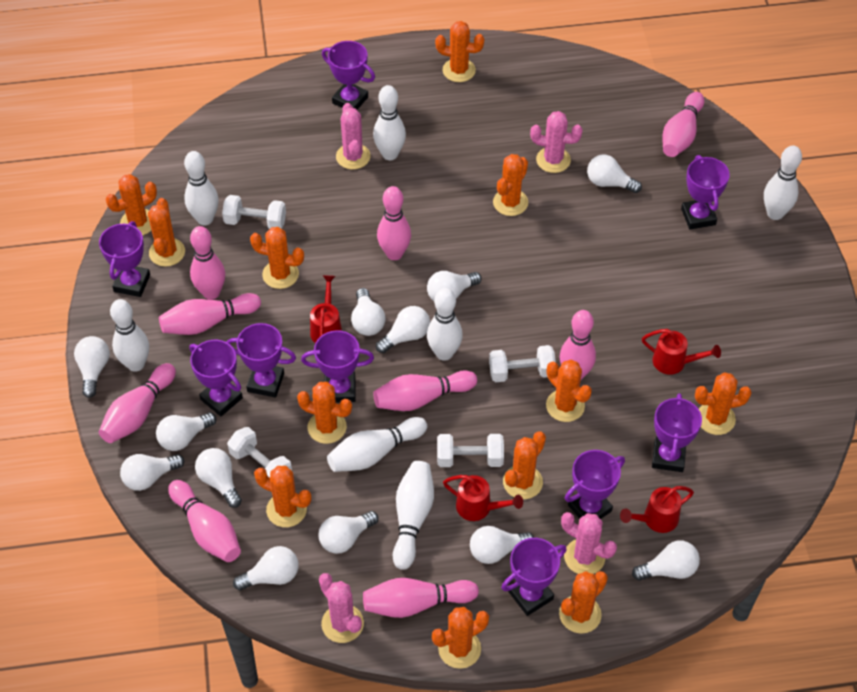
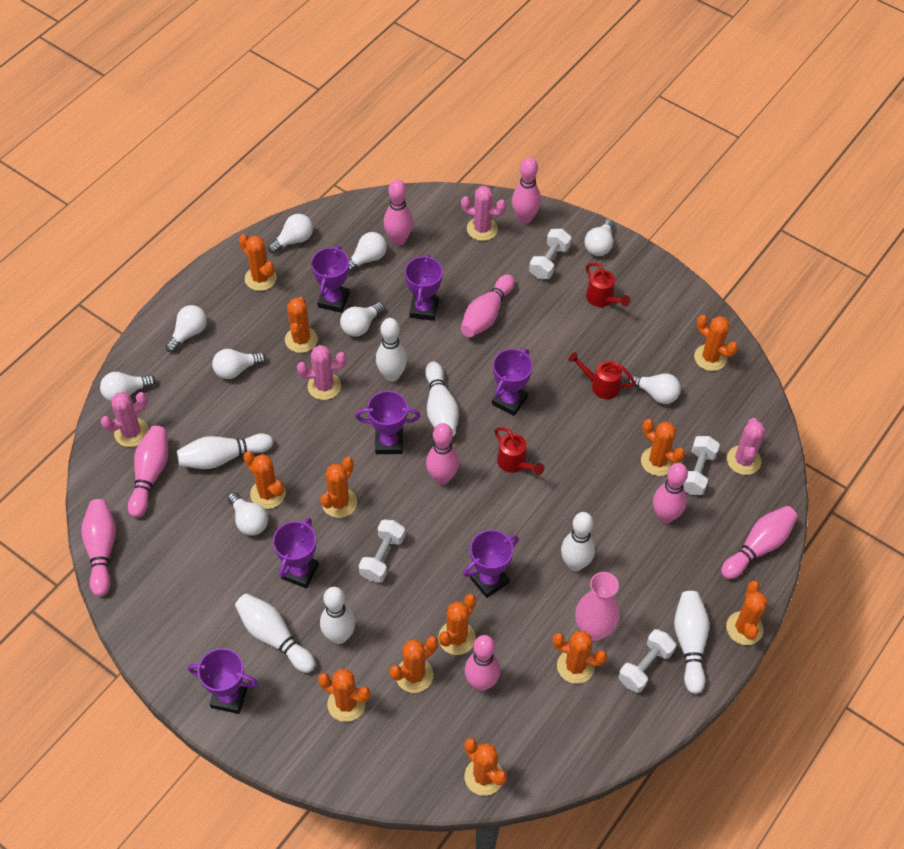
pink vase: 0 -> 1
purple trophy: 9 -> 7
red watering can: 4 -> 3
white light bulb: 12 -> 9

